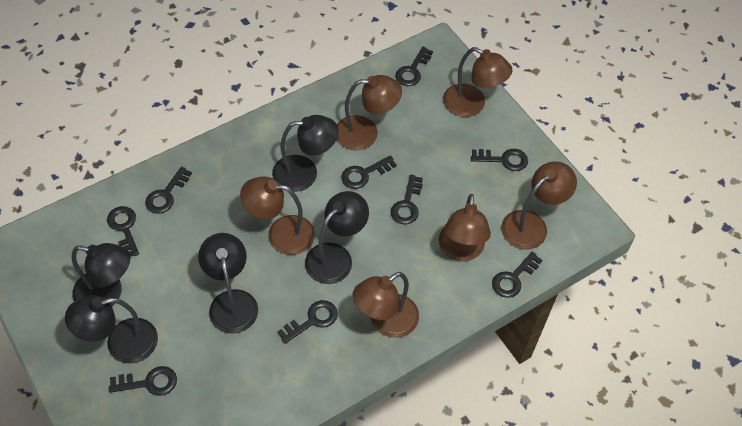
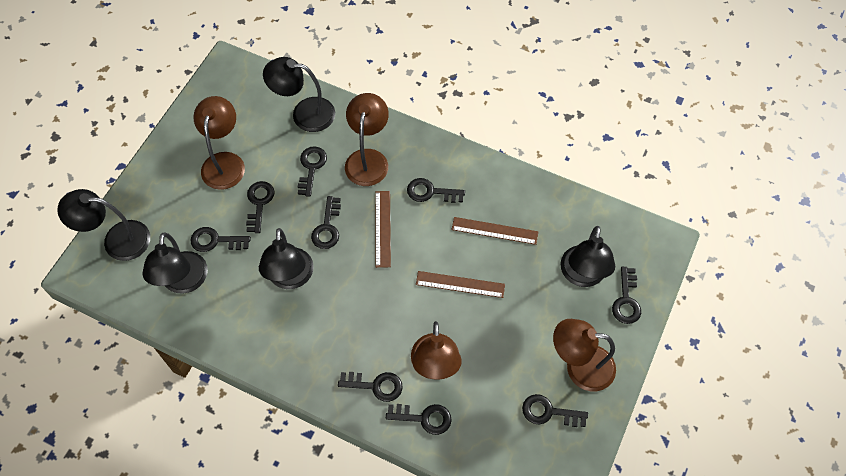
brown lamp: 6 -> 4
brown ruler: 0 -> 3

